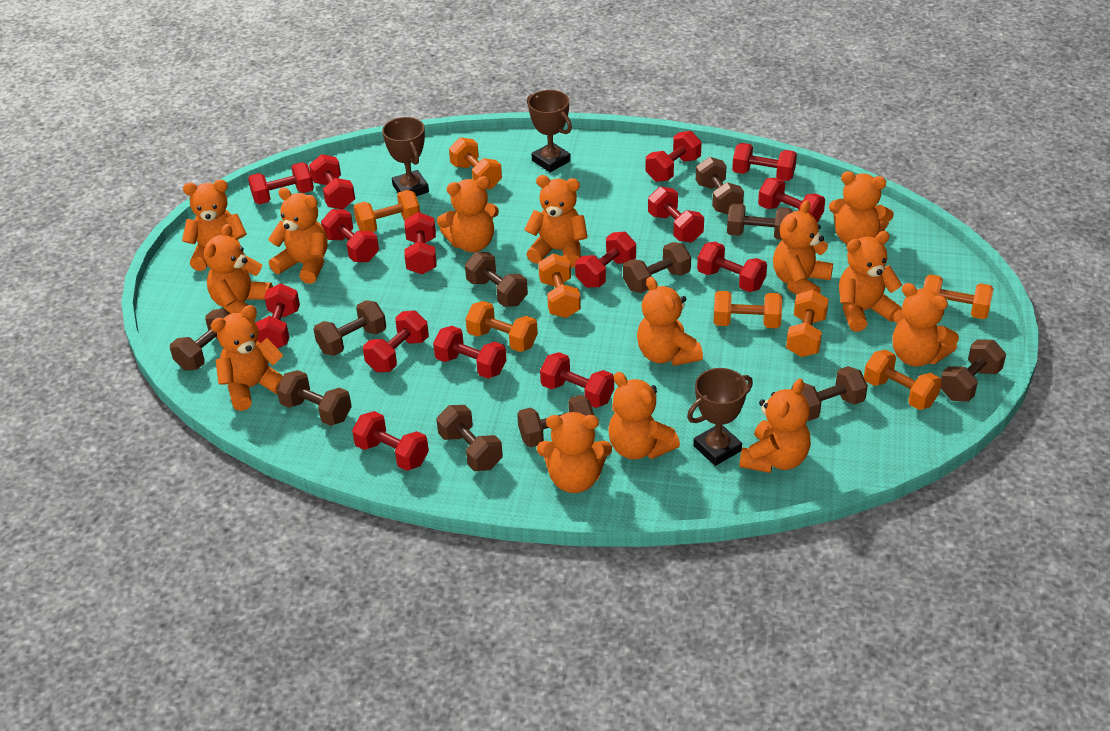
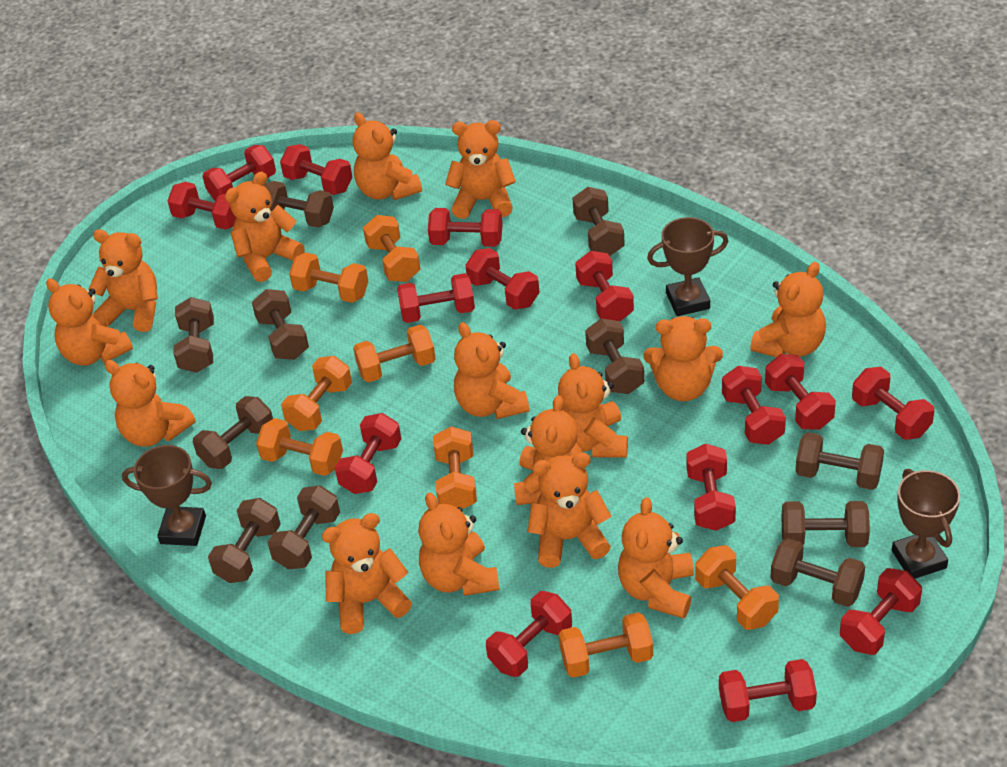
orange teddy bear: 14 -> 15

